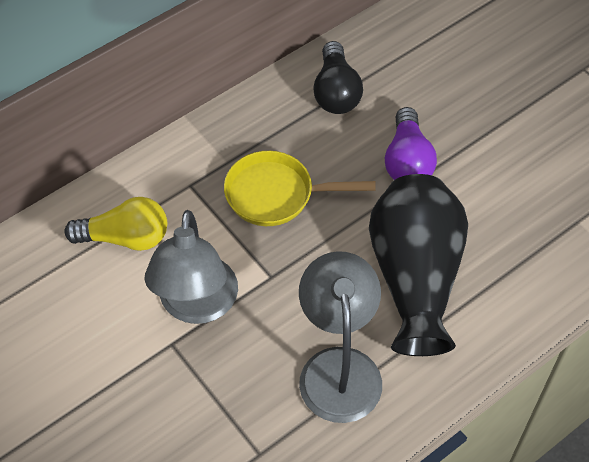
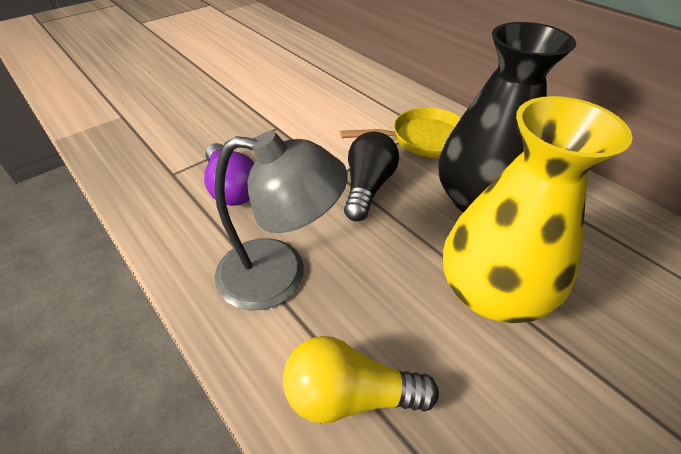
grey lamp: 2 -> 1
yellow vase: 0 -> 1

